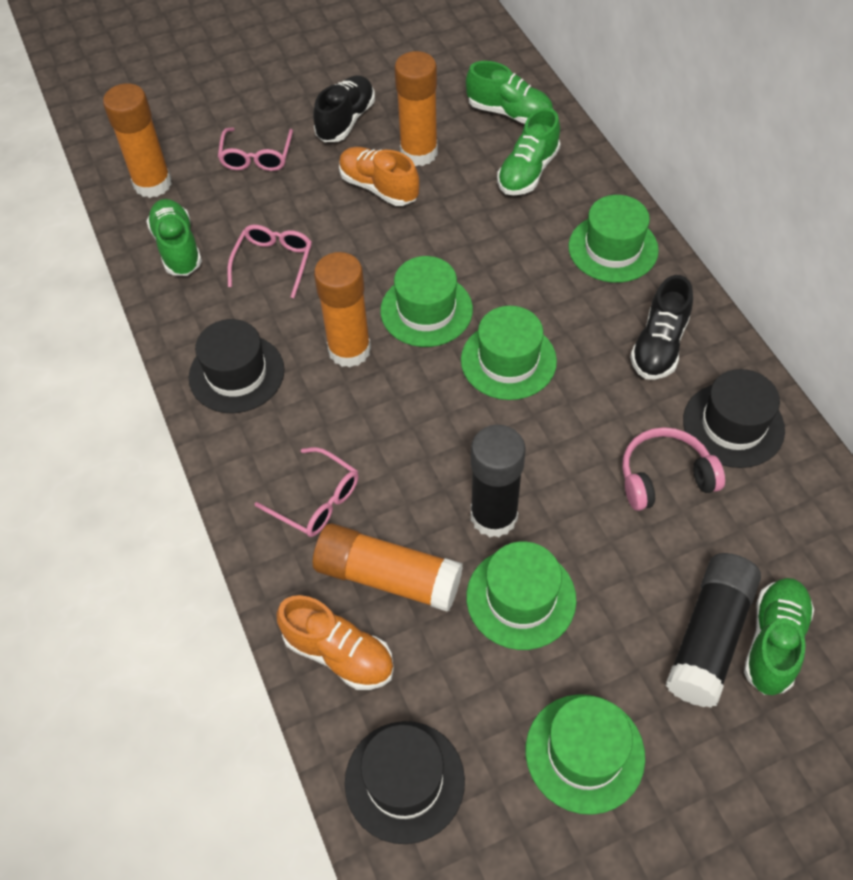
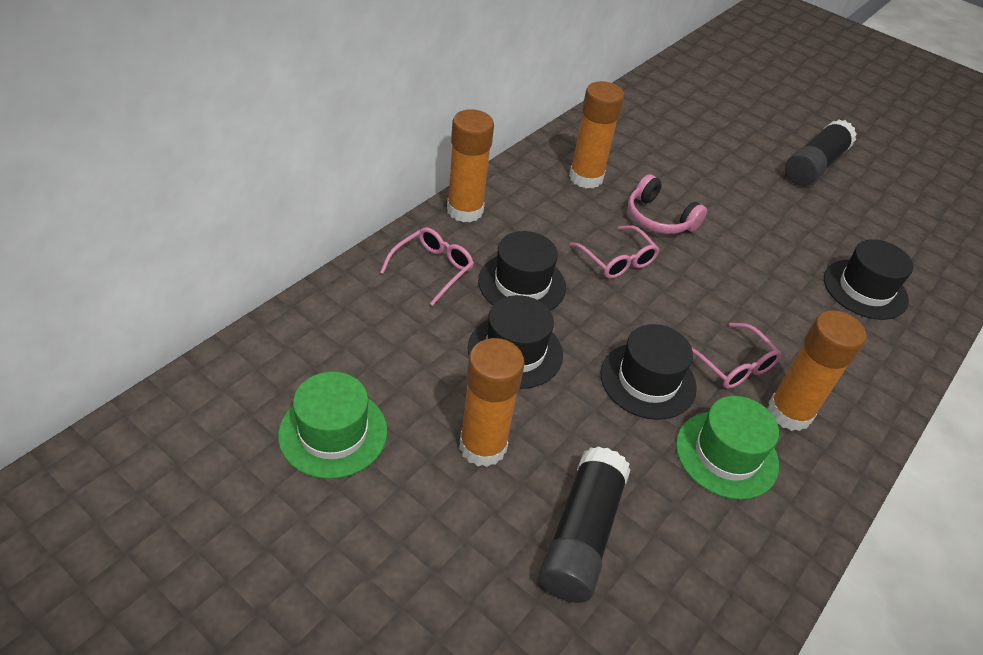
black hat: 3 -> 4
black shoe: 2 -> 0
green hat: 5 -> 2
green shoe: 4 -> 0
orange shoe: 2 -> 0

